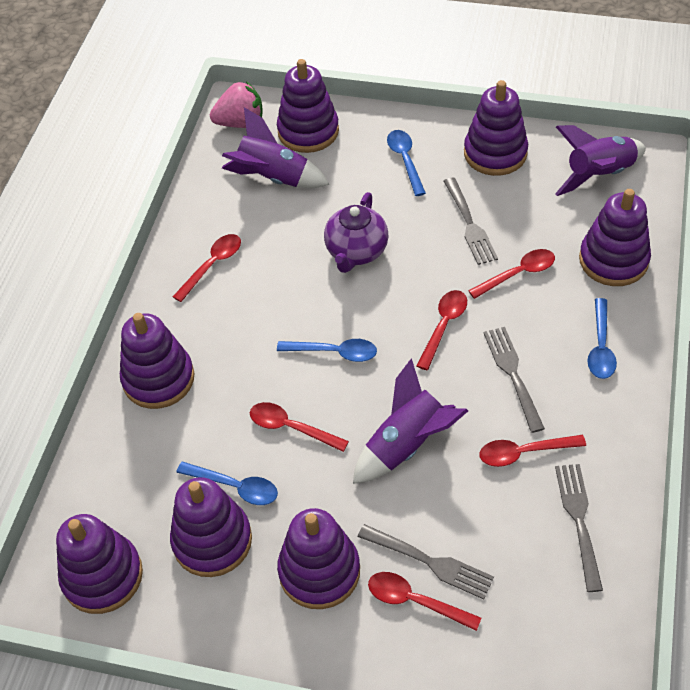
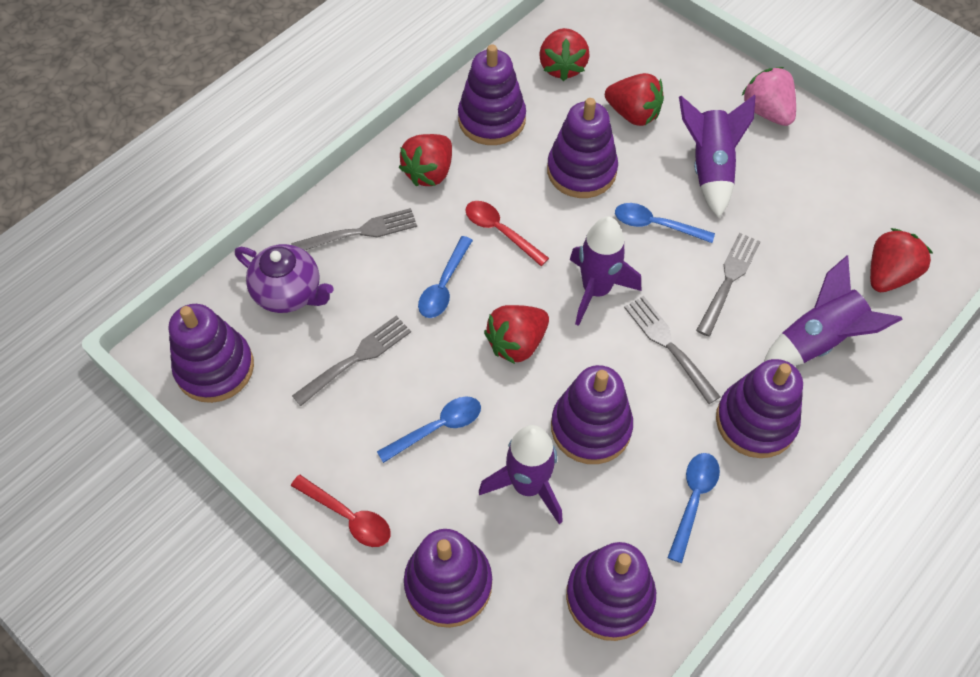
purple rocket: 3 -> 4
red spoon: 6 -> 2
red strawberry: 0 -> 5

